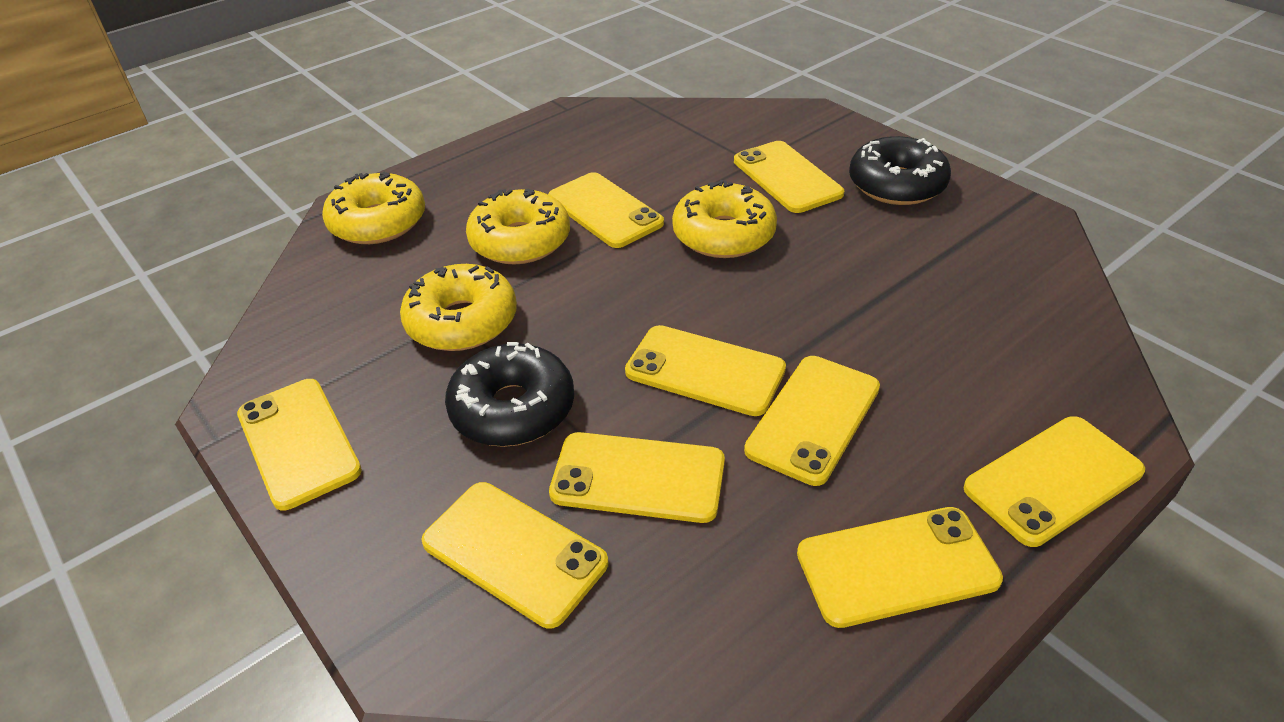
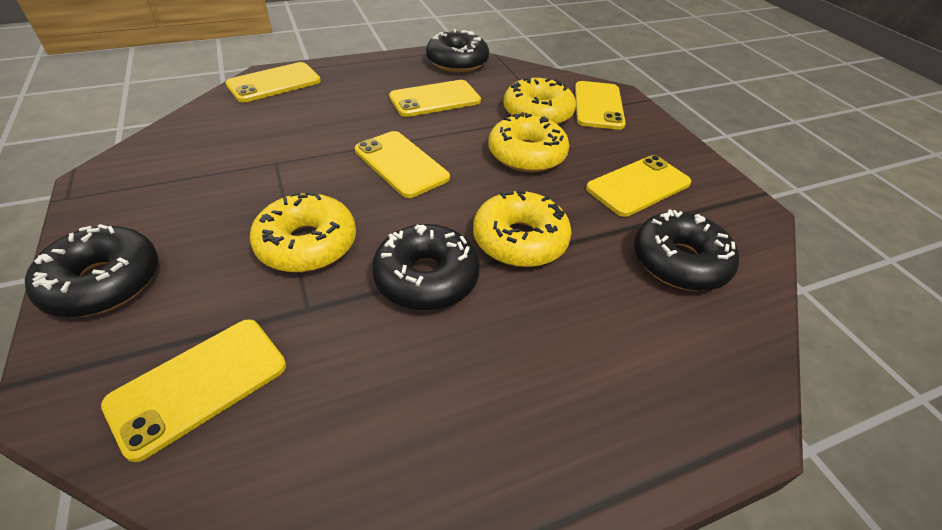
black donut: 2 -> 4
yellow phone: 9 -> 6

